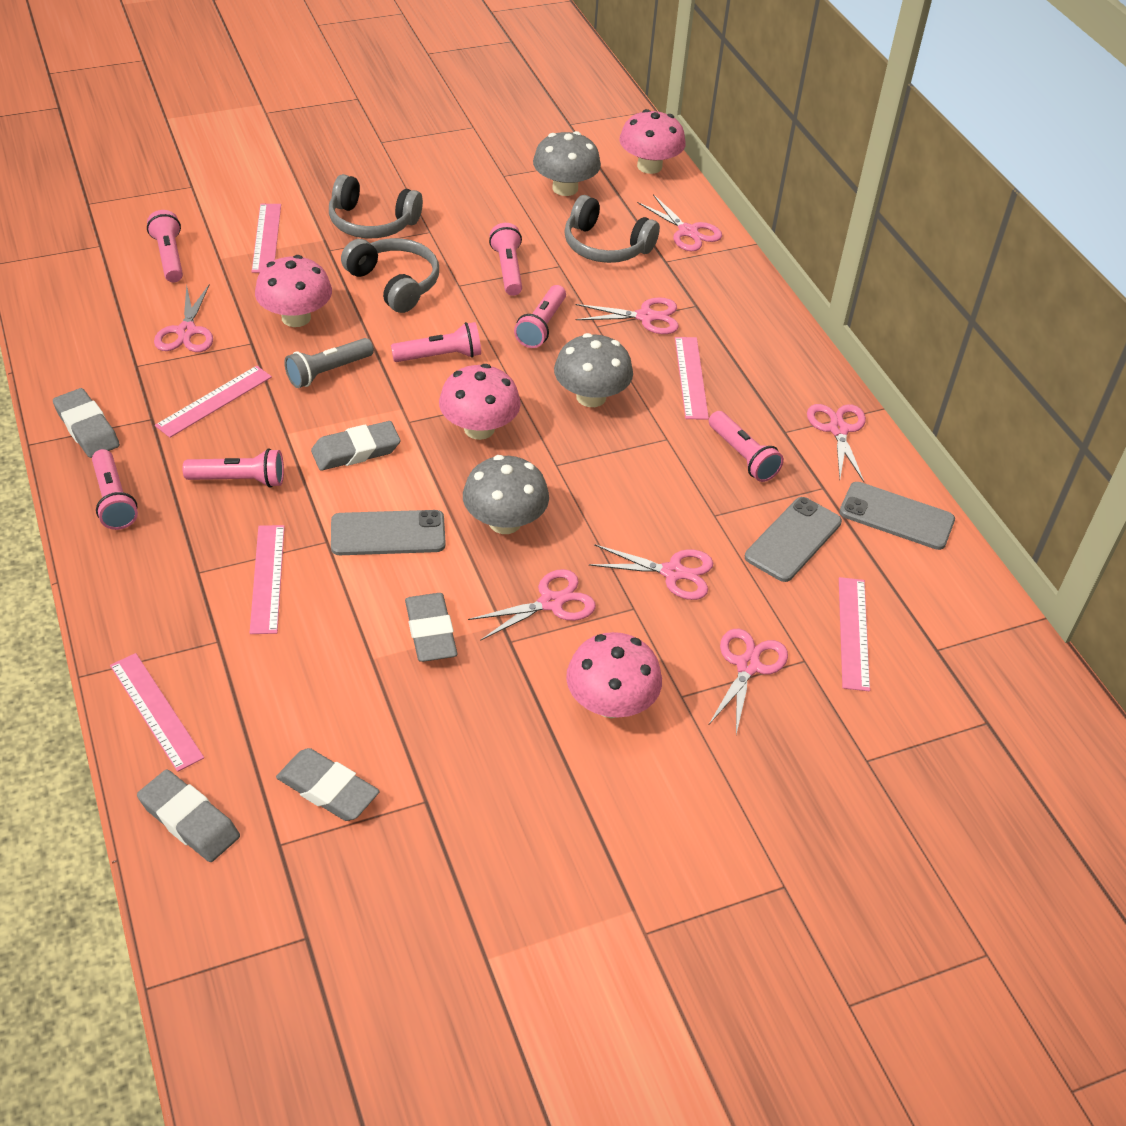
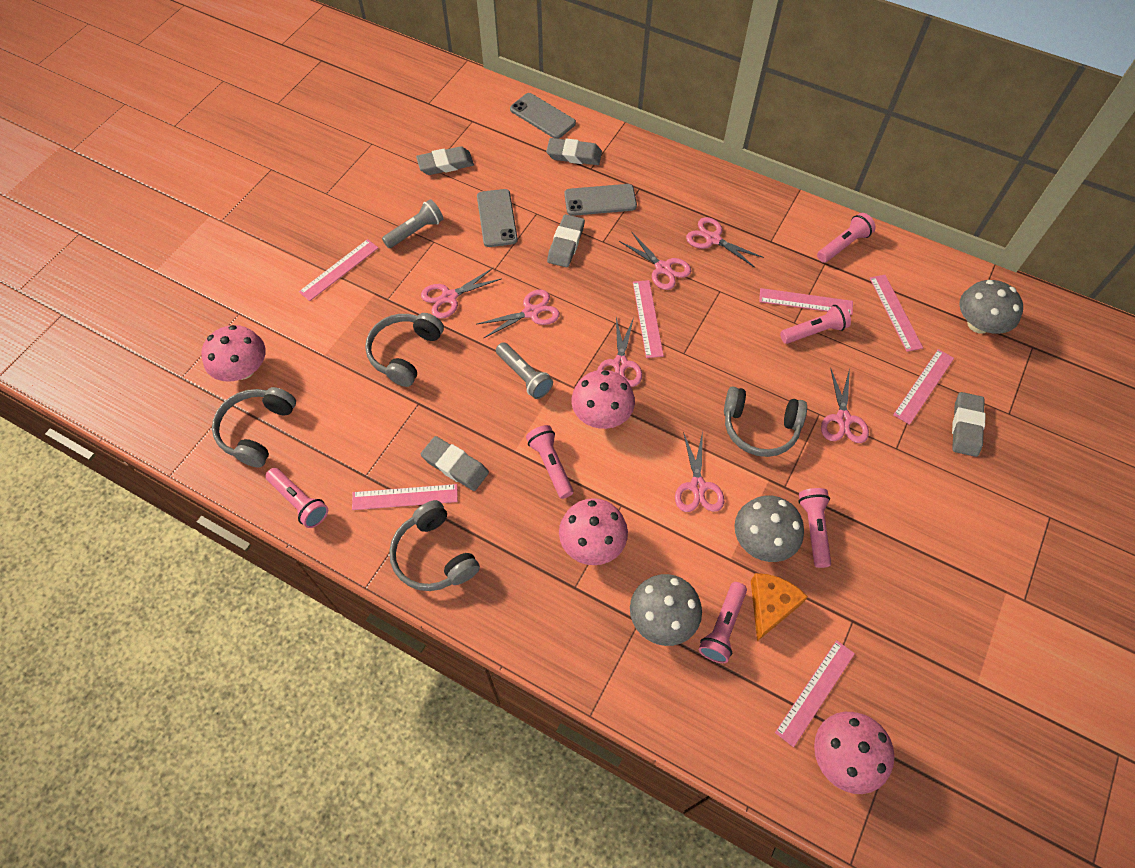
grey flashlight: 1 -> 2
grey headphones: 3 -> 4
orange cheese: 0 -> 1
pink flashlight: 7 -> 6
pink ruler: 6 -> 7

